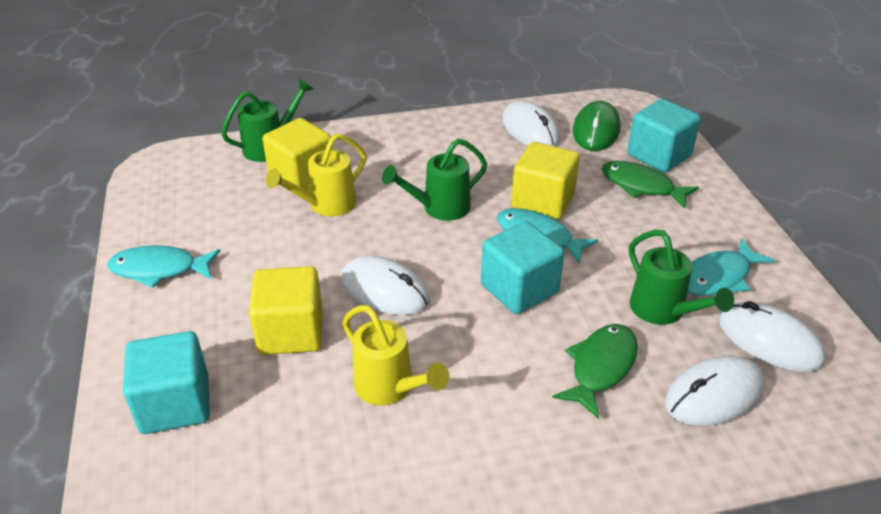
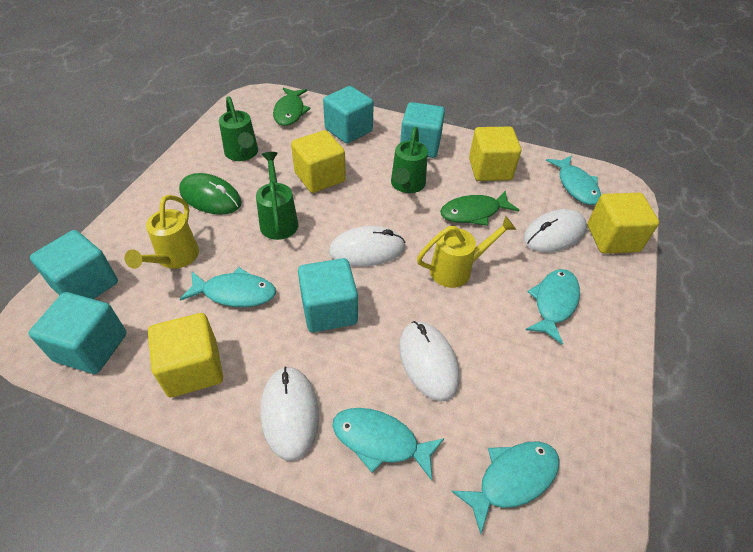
turquoise cube: 3 -> 5
turquoise fish: 3 -> 5
yellow cube: 3 -> 4

